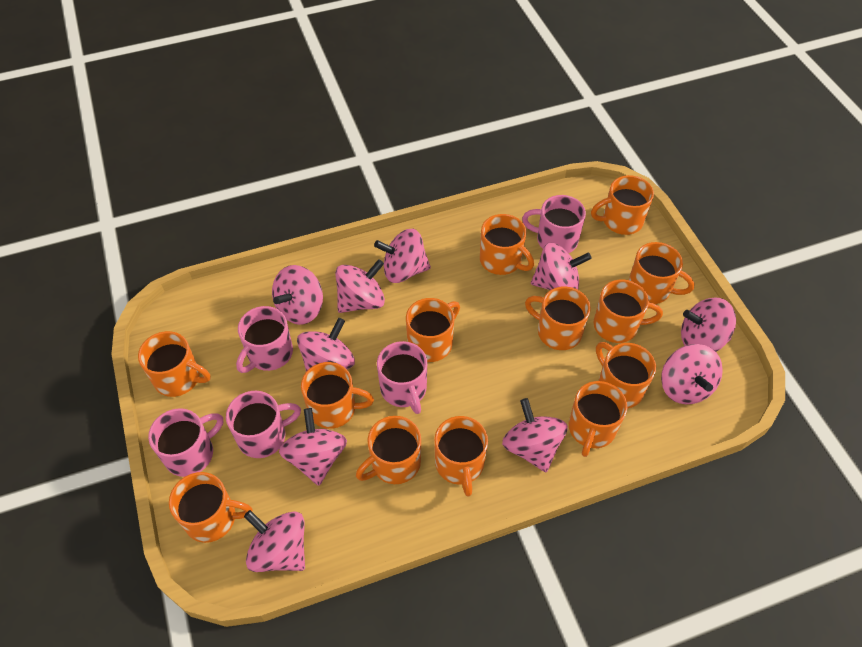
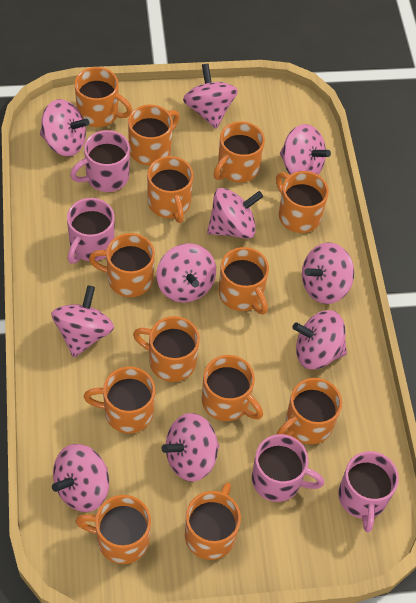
pink mug: 5 -> 4

